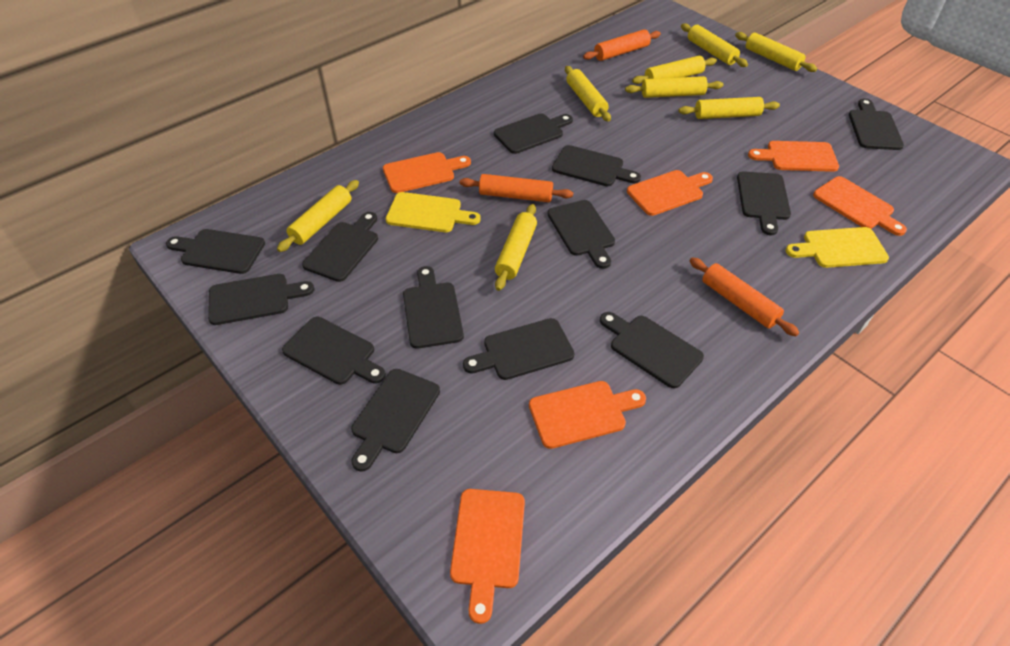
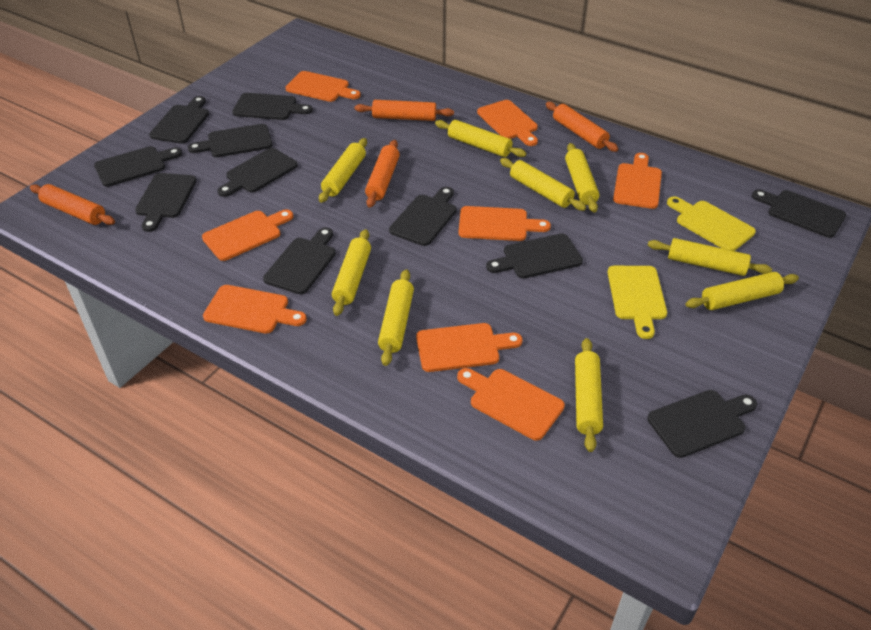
black cutting board: 13 -> 11
orange cutting board: 6 -> 8
orange rolling pin: 3 -> 4
yellow rolling pin: 8 -> 9

